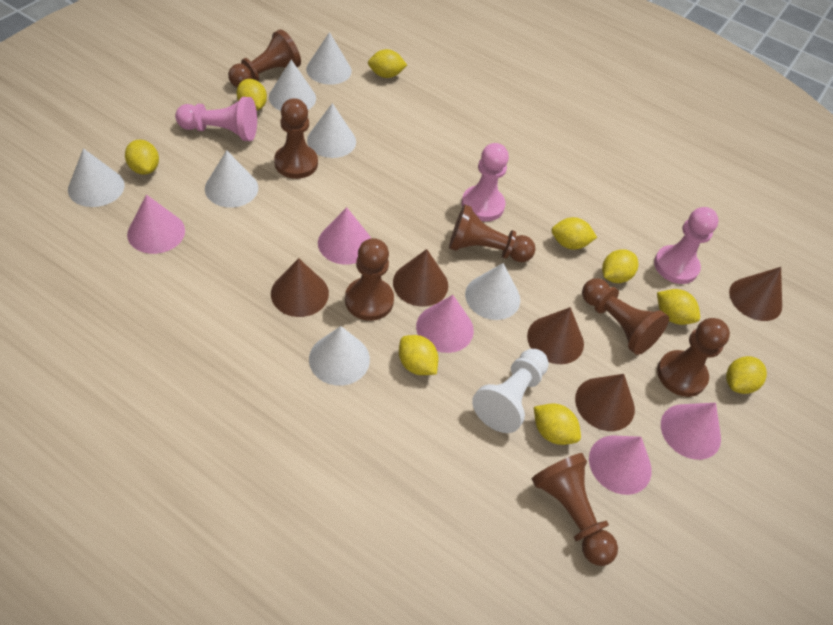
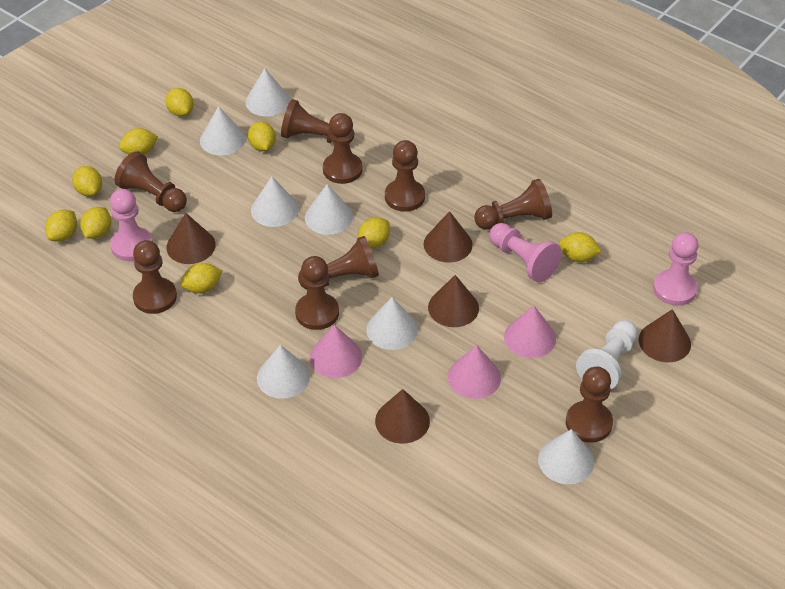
brown pawn: 7 -> 9
pink cone: 5 -> 3

